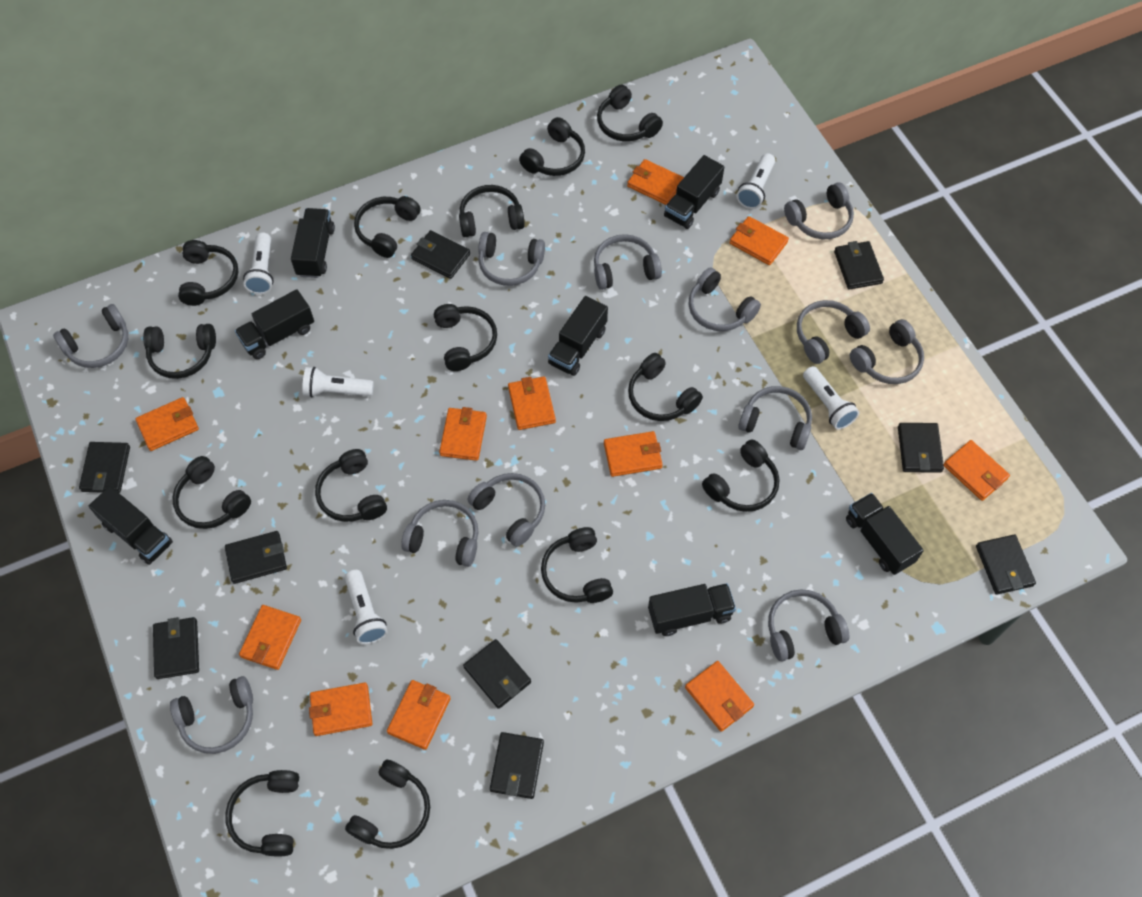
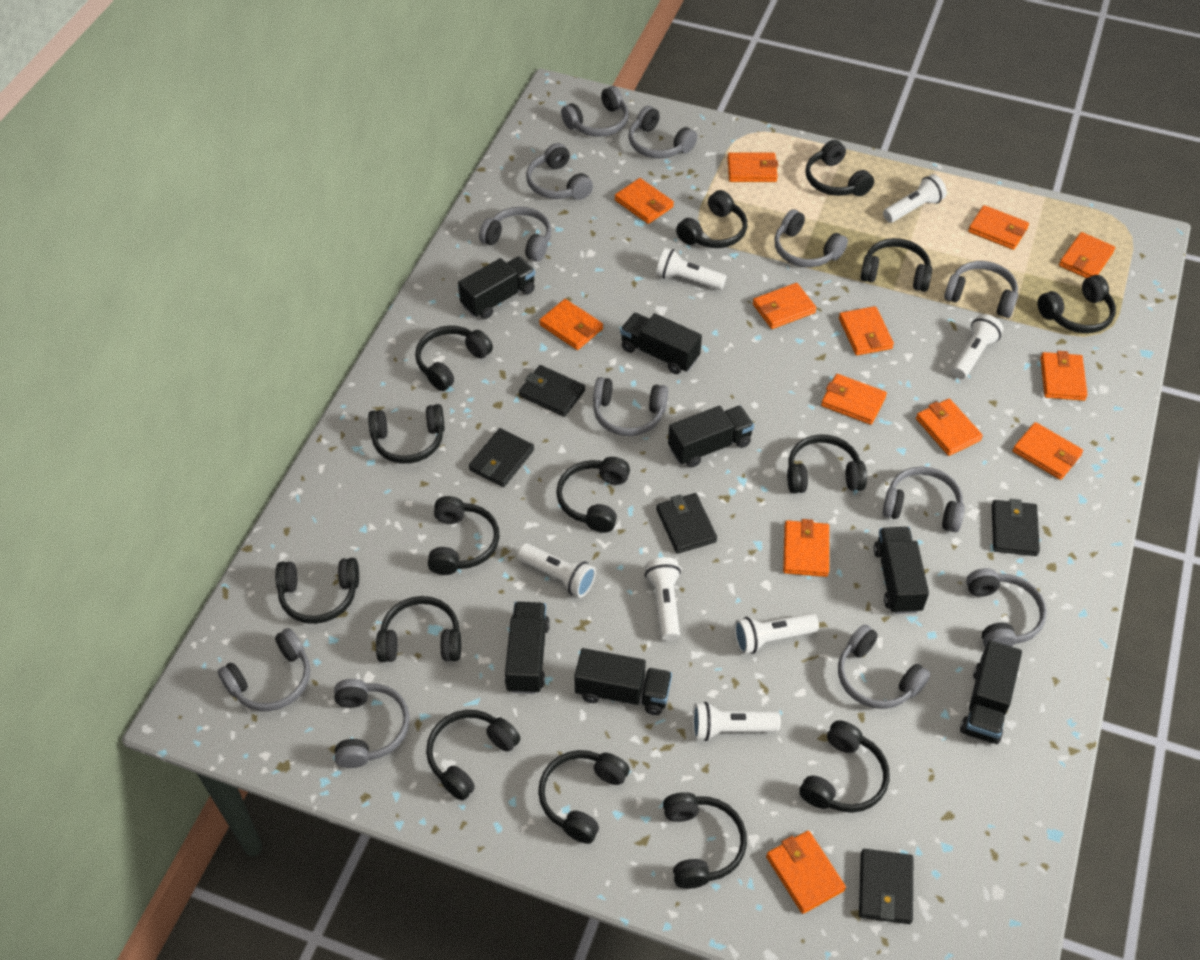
black headphones: 14 -> 15
black wallet: 9 -> 5
orange wallet: 11 -> 13
white flashlight: 5 -> 7

